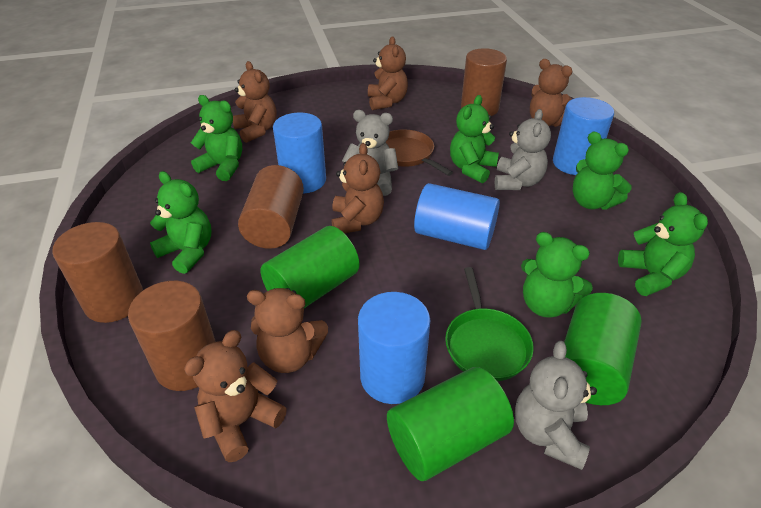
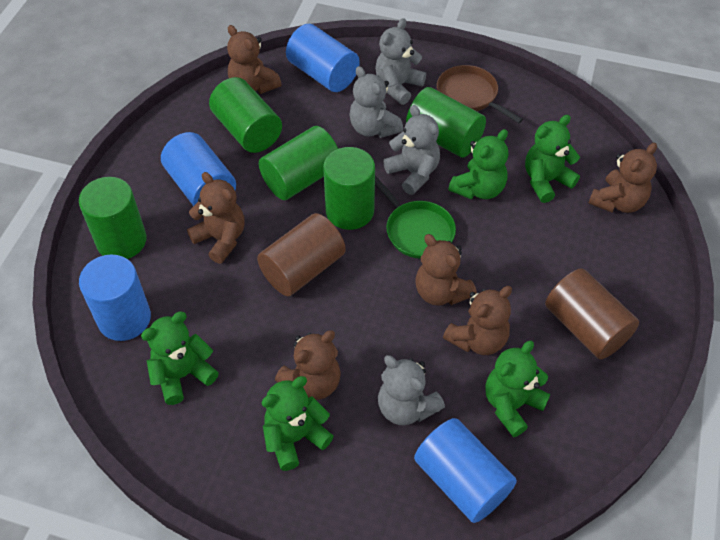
brown cylinder: 4 -> 2
green cylinder: 3 -> 5
green teddy bear: 6 -> 5
grey teddy bear: 3 -> 4

